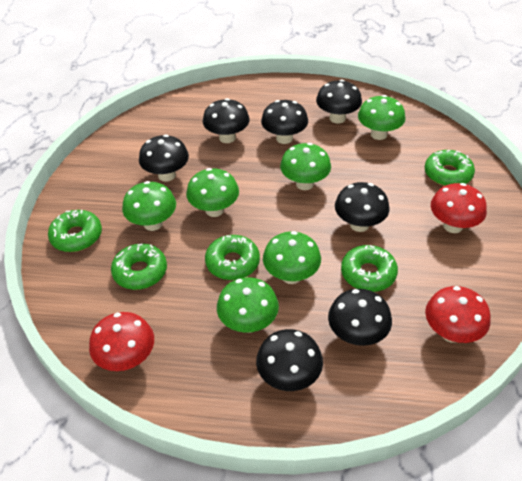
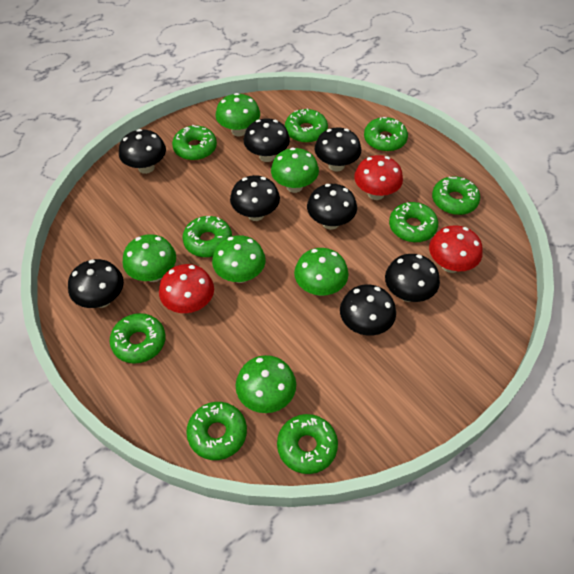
black mushroom: 7 -> 8
green donut: 5 -> 9

